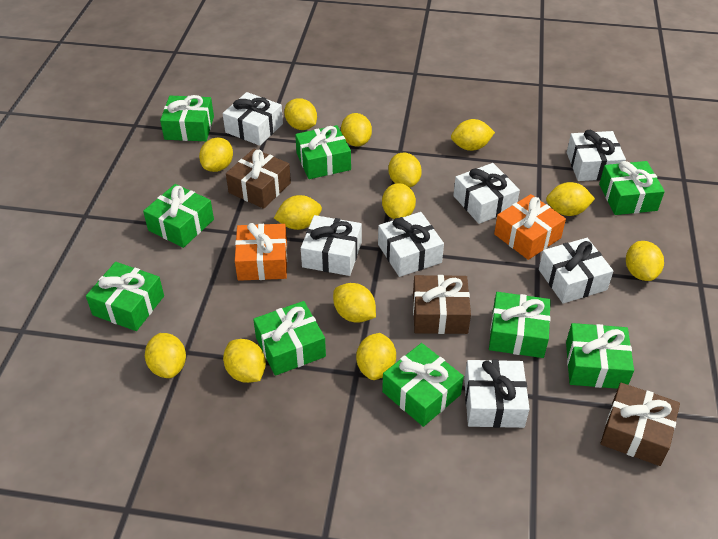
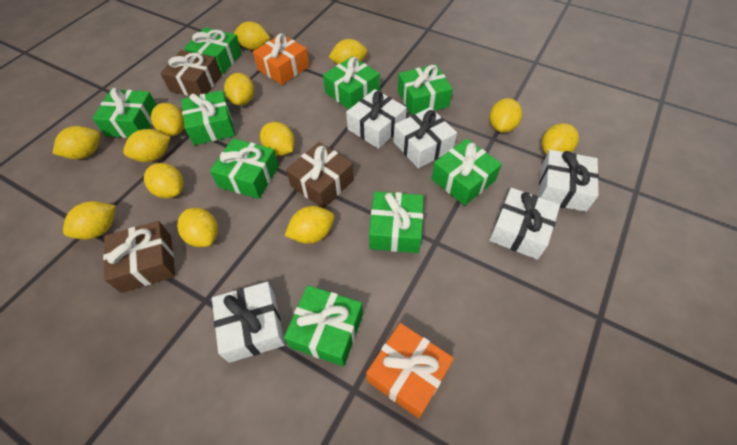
white gift: 7 -> 5

